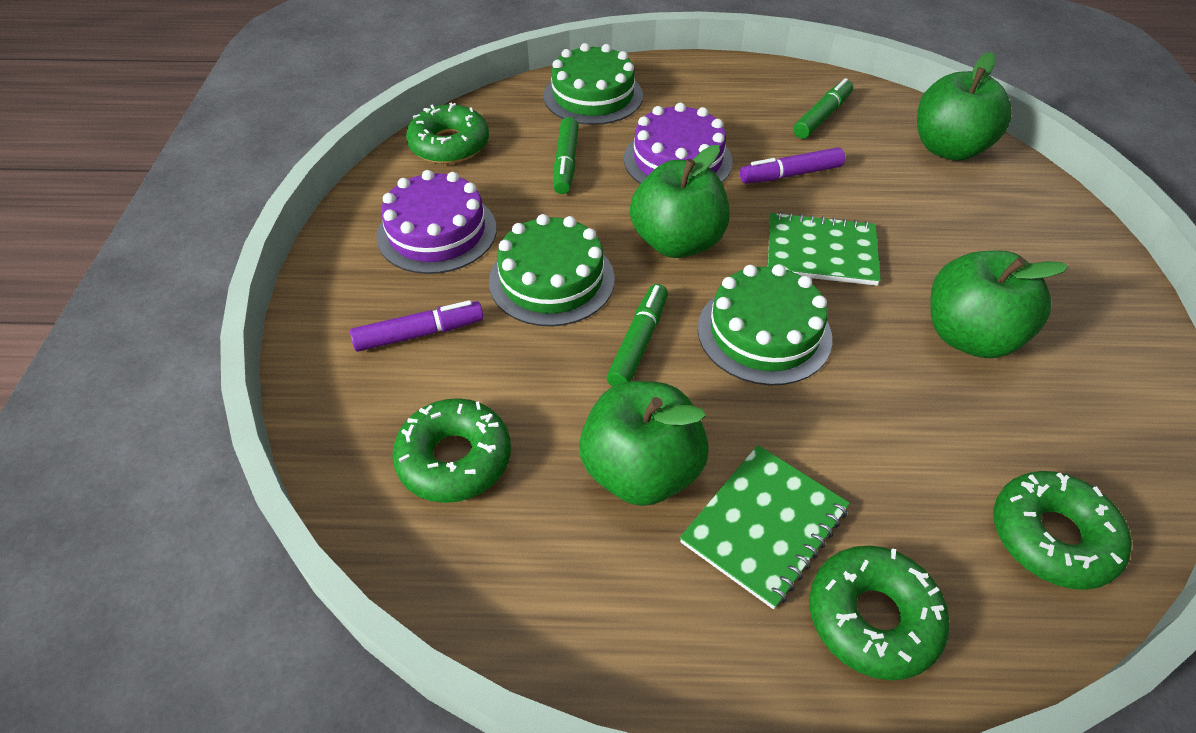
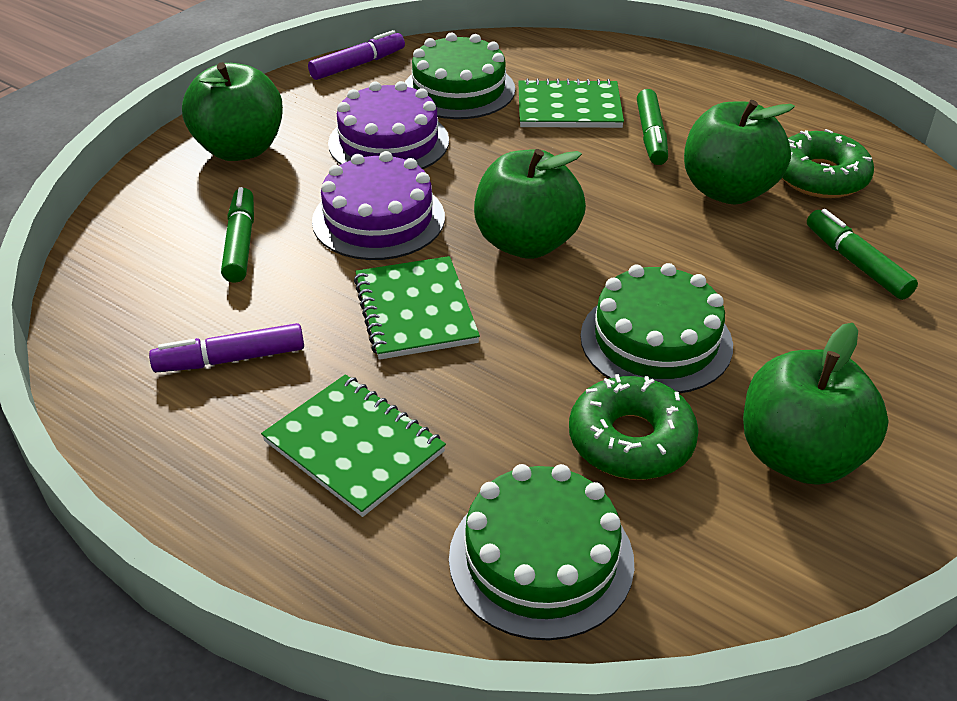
green donut: 4 -> 2
green notebook: 2 -> 3

